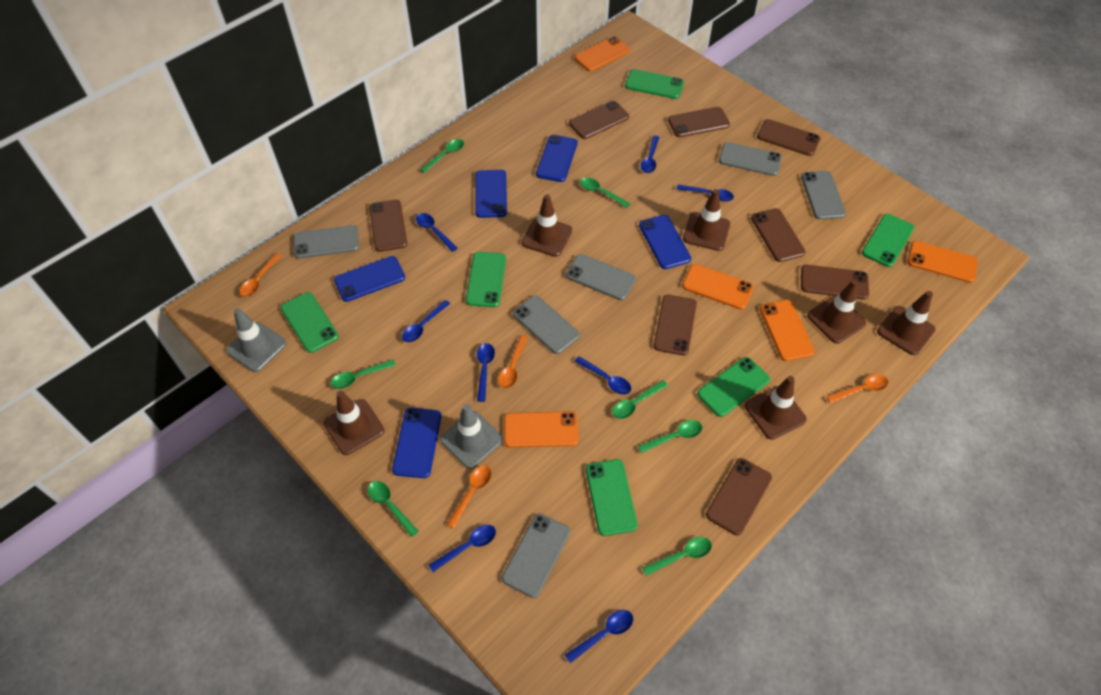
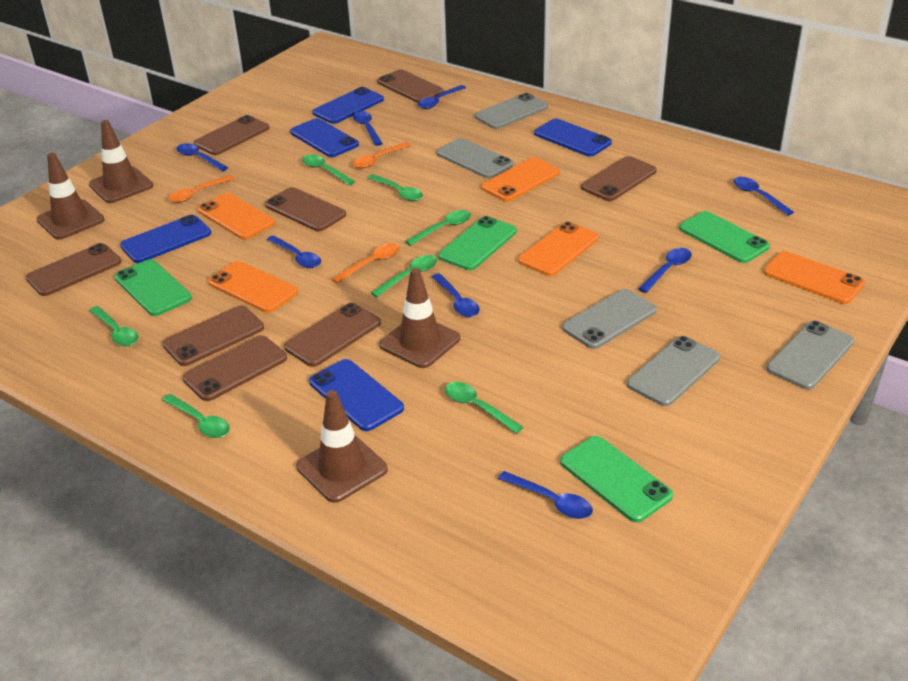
brown traffic cone: 6 -> 4
green phone: 6 -> 4
grey phone: 6 -> 5
grey traffic cone: 2 -> 0
orange spoon: 4 -> 3

